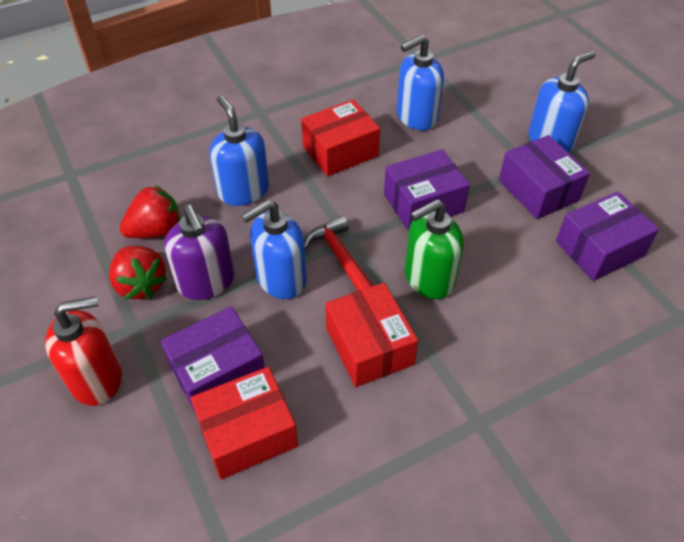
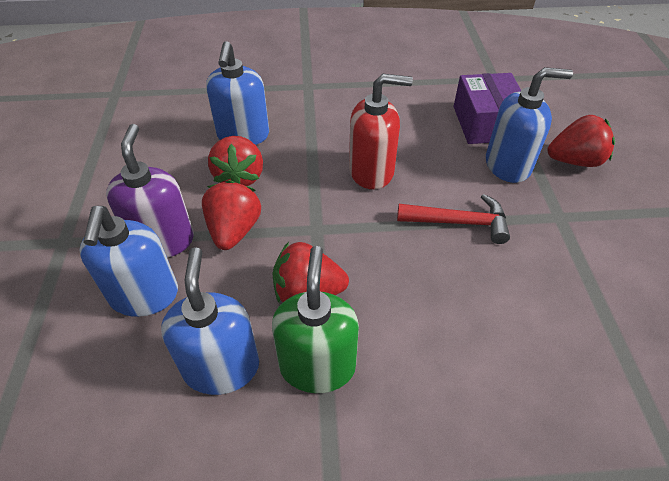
purple box: 4 -> 1
red box: 3 -> 0
red strawberry: 2 -> 4

